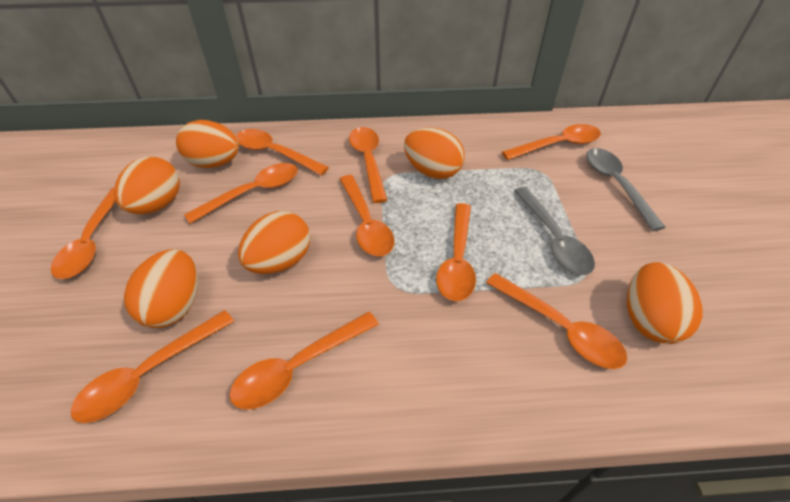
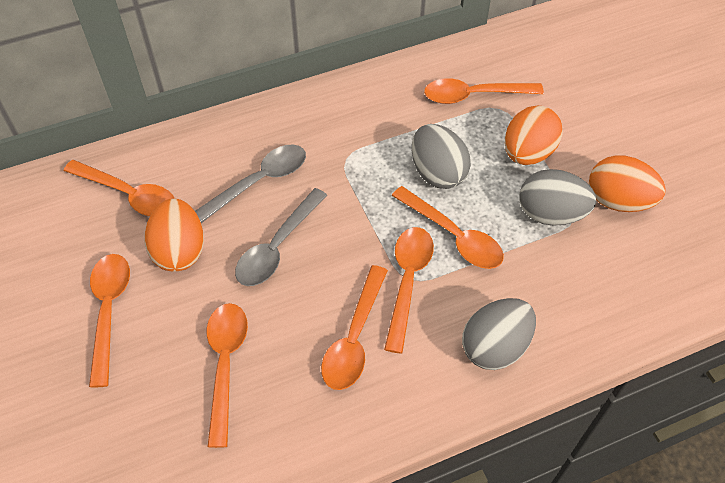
grey egg: 0 -> 3
orange egg: 6 -> 3
orange spoon: 10 -> 7

